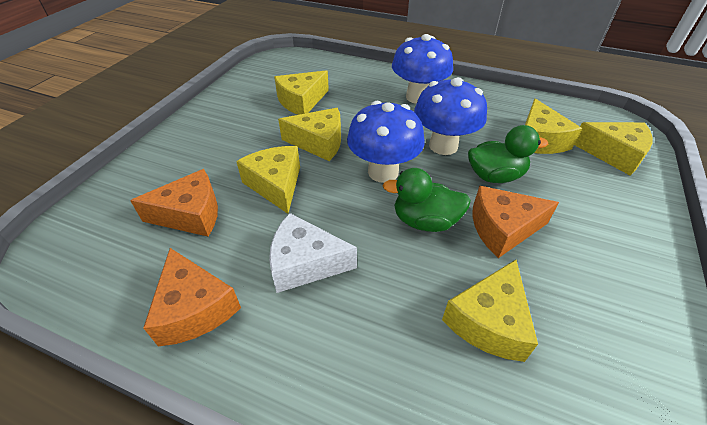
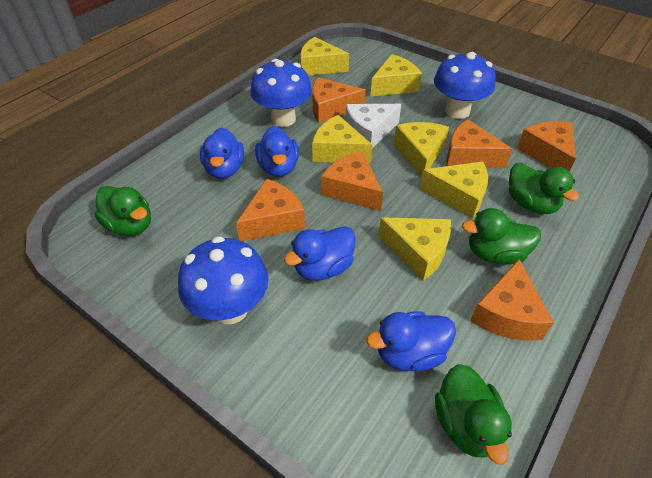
blue duck: 0 -> 4
green duck: 2 -> 4
orange cheese: 3 -> 6

